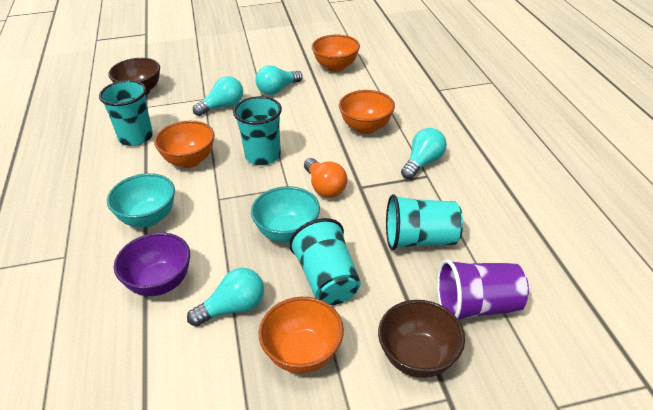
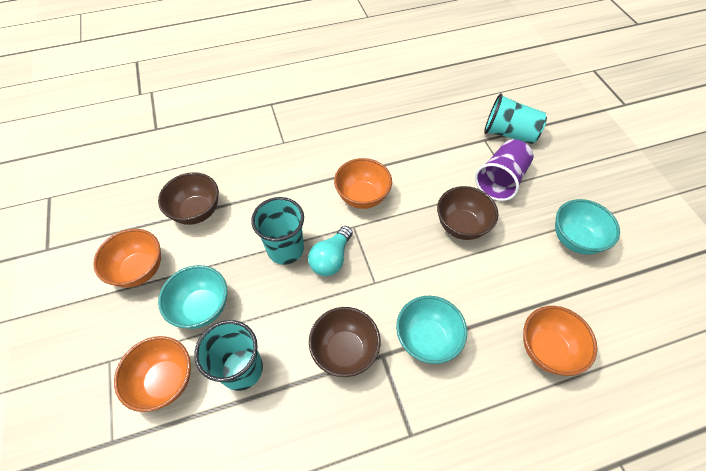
brown bowl: 2 -> 3
orange light bulb: 1 -> 0
purple bowl: 1 -> 0
turquoise bowl: 2 -> 3
turquoise cup: 4 -> 3
turquoise light bulb: 4 -> 1

